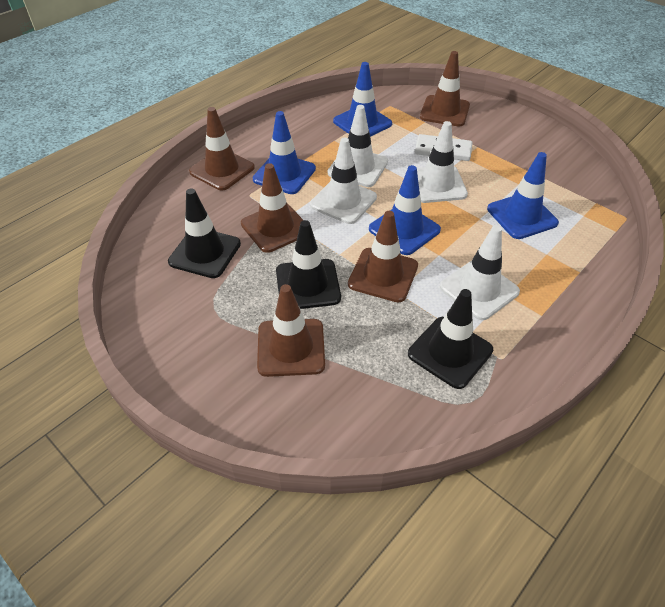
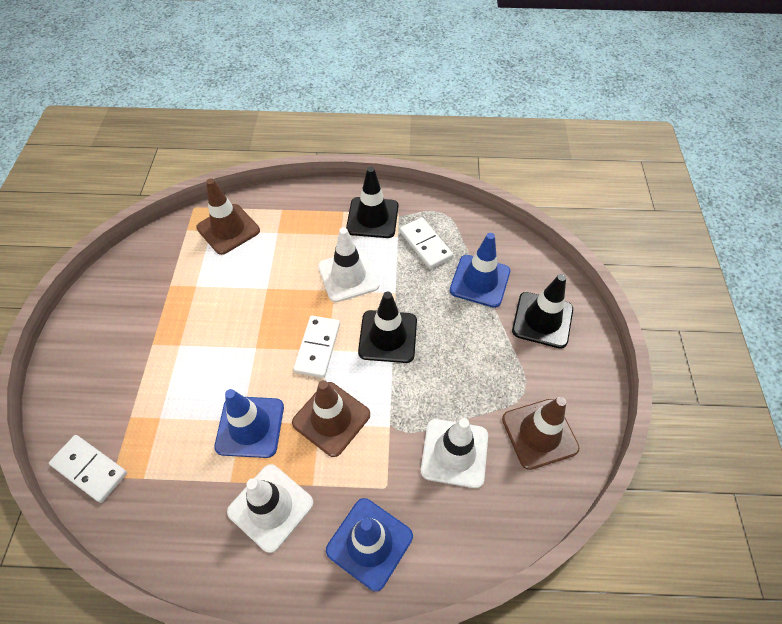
blue traffic cone: 4 -> 3
brown traffic cone: 5 -> 3
white domino: 1 -> 3
white traffic cone: 4 -> 3

